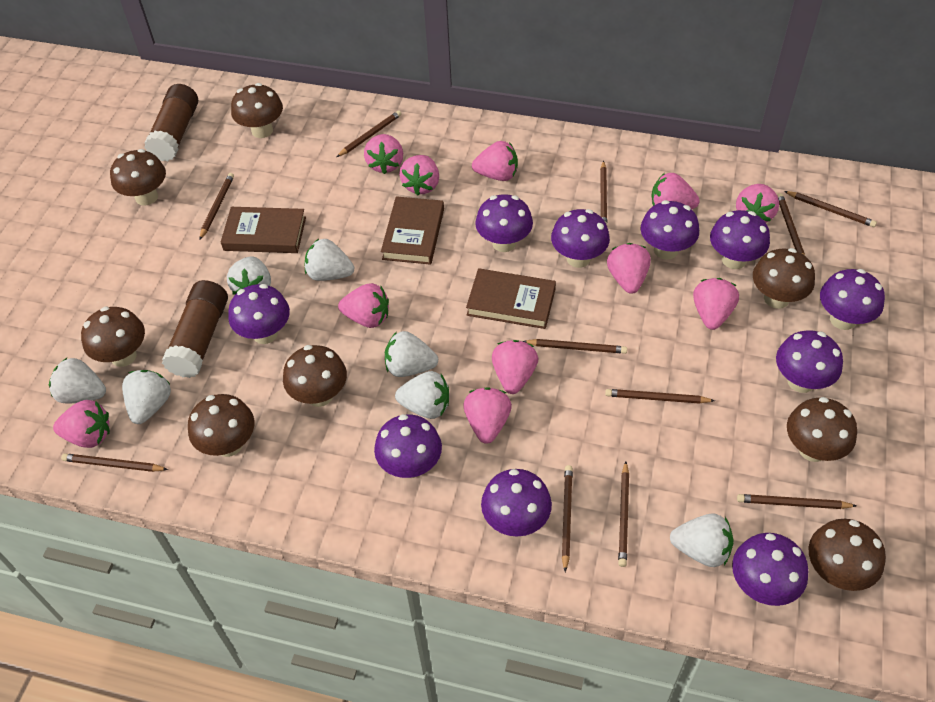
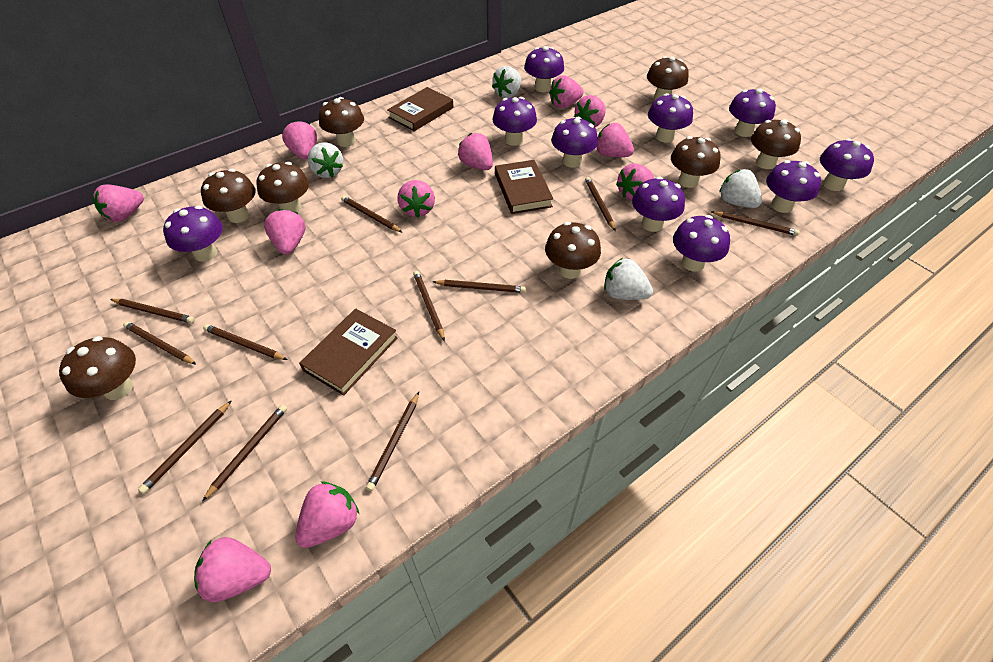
brown glue stick: 2 -> 0
white strawberry: 7 -> 4

